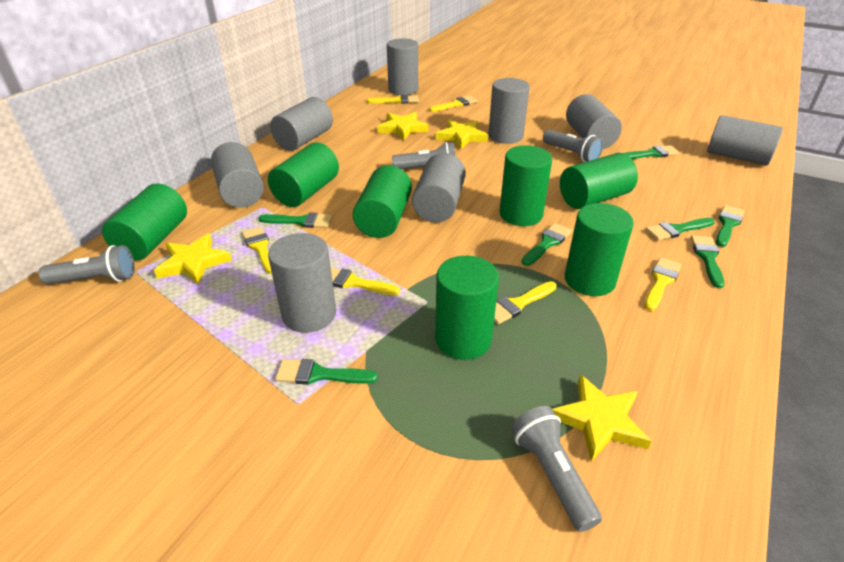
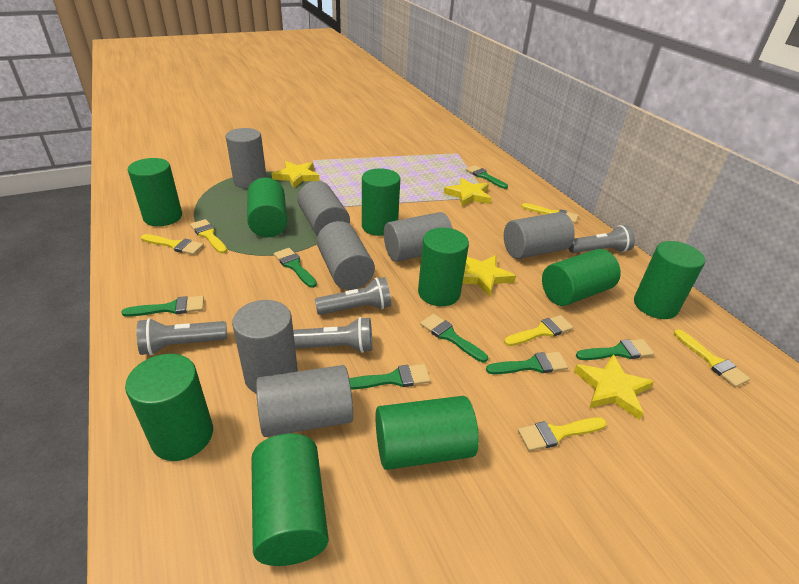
green cylinder: 7 -> 9
grey cylinder: 8 -> 7

